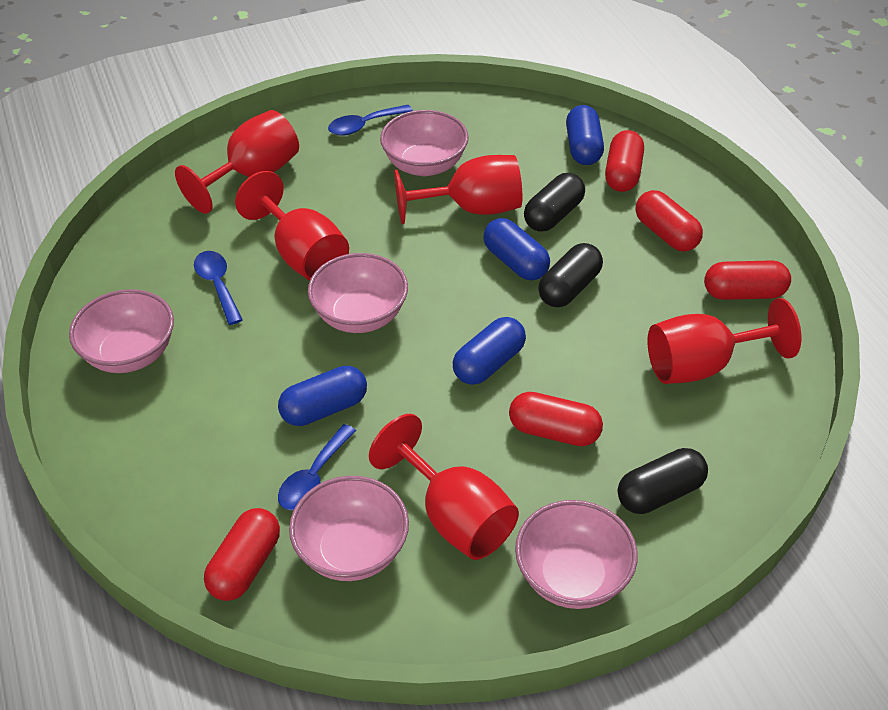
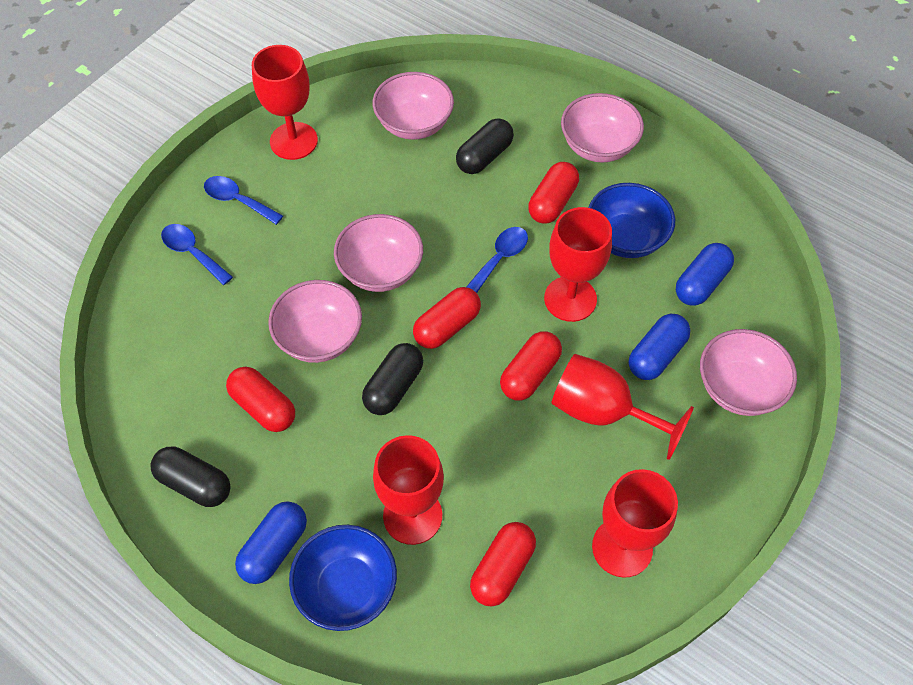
blue bowl: 0 -> 2
blue capsule: 4 -> 3

